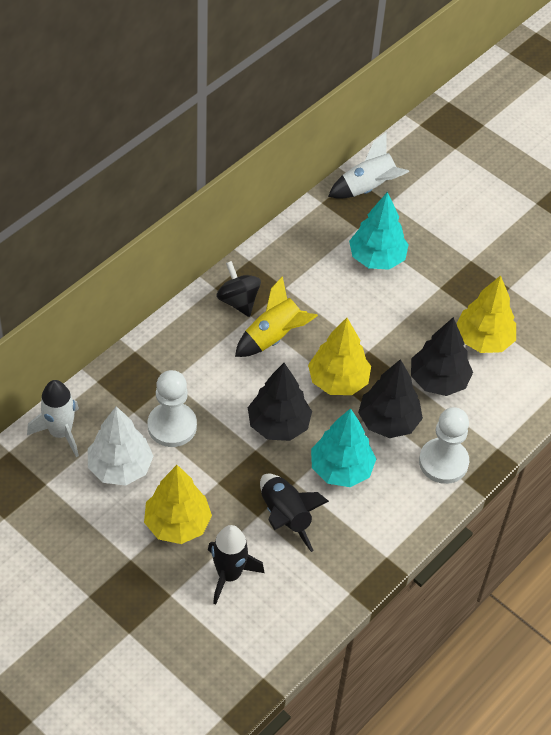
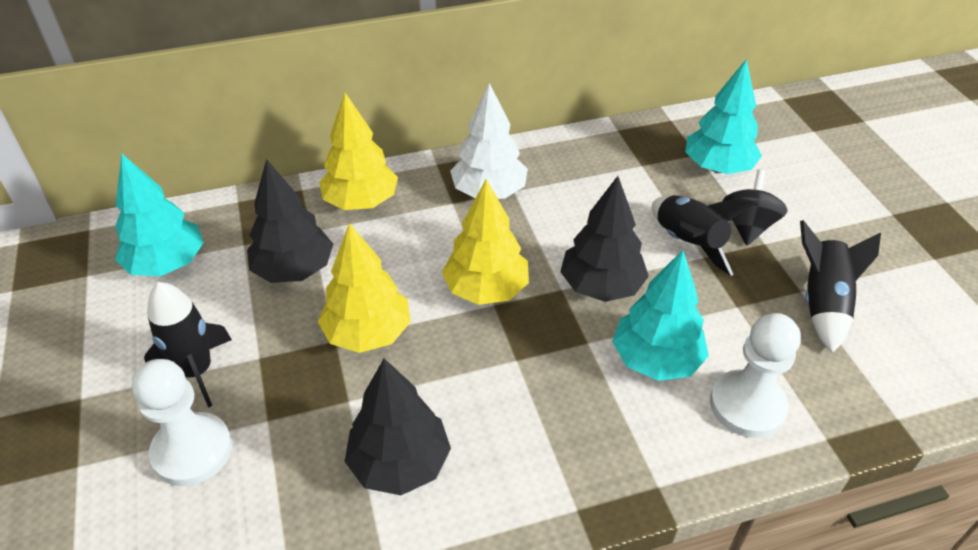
black rocket: 2 -> 3
turquoise tree: 2 -> 3
white rocket: 2 -> 0
yellow rocket: 1 -> 0

